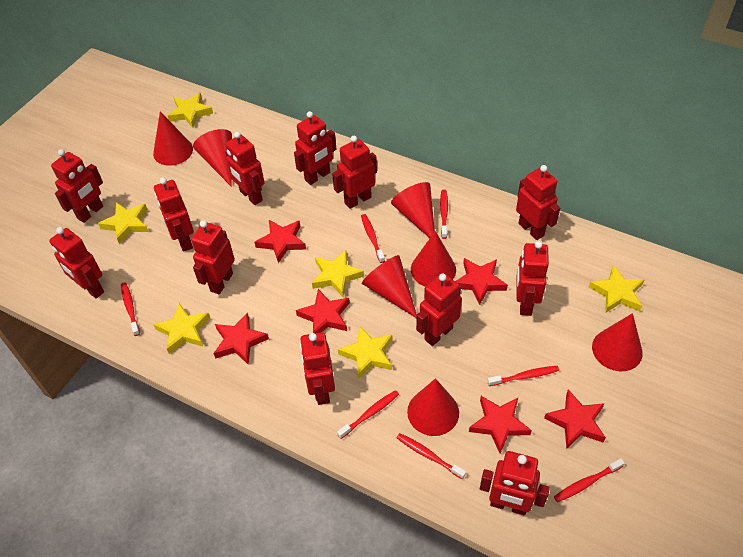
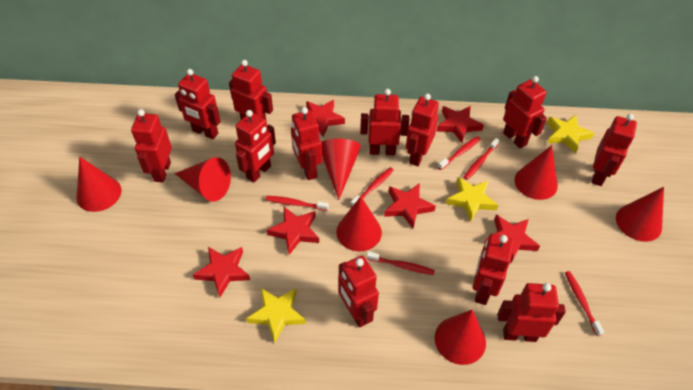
red toothbrush: 7 -> 6
yellow star: 6 -> 3

